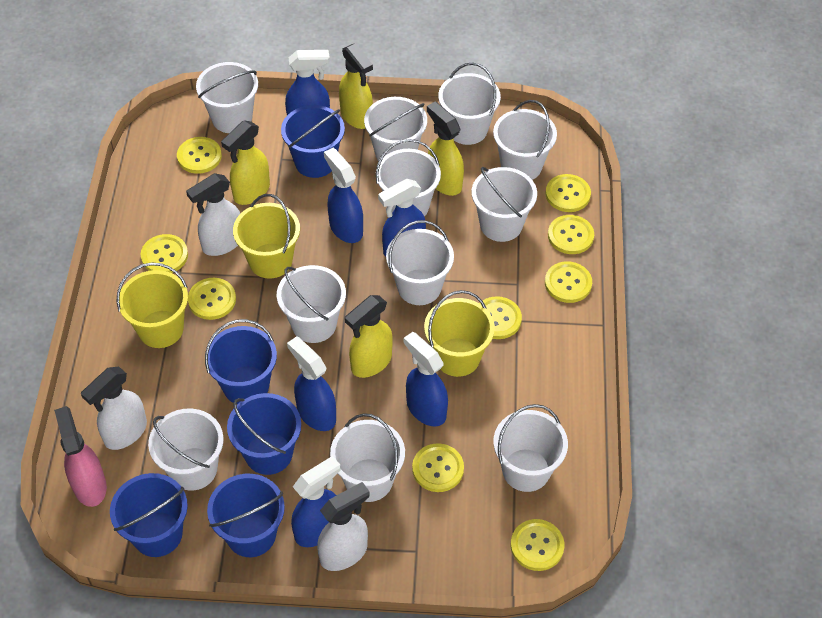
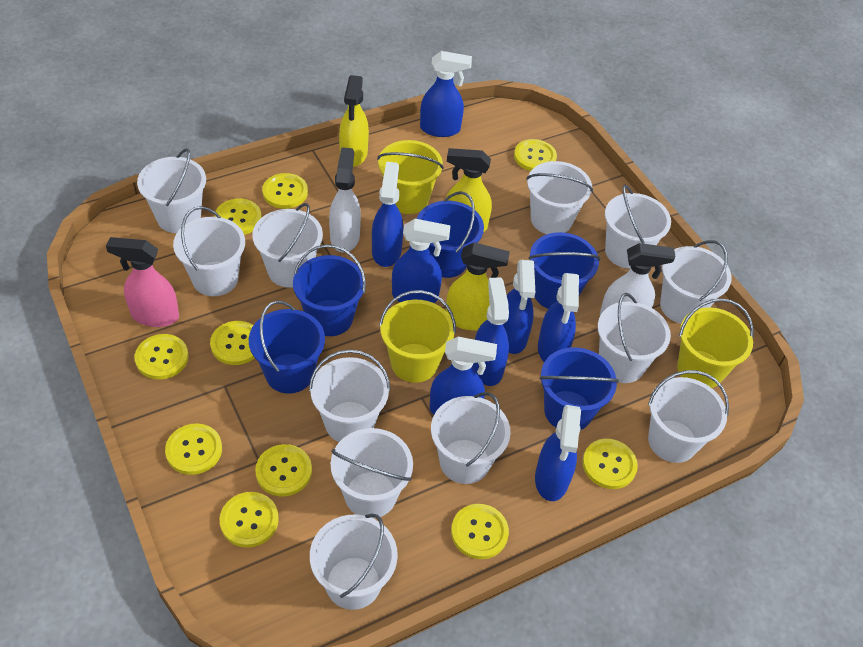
blue spray bottle: 6 -> 8
white bucket: 11 -> 12
white spray bottle: 3 -> 2
yellow button: 9 -> 10
yellow spray bottle: 4 -> 3

